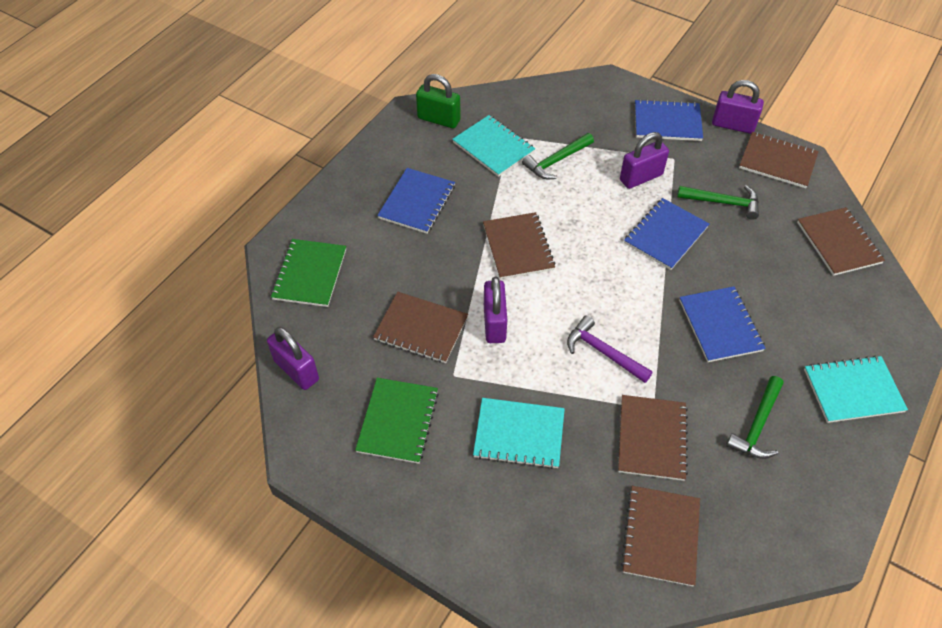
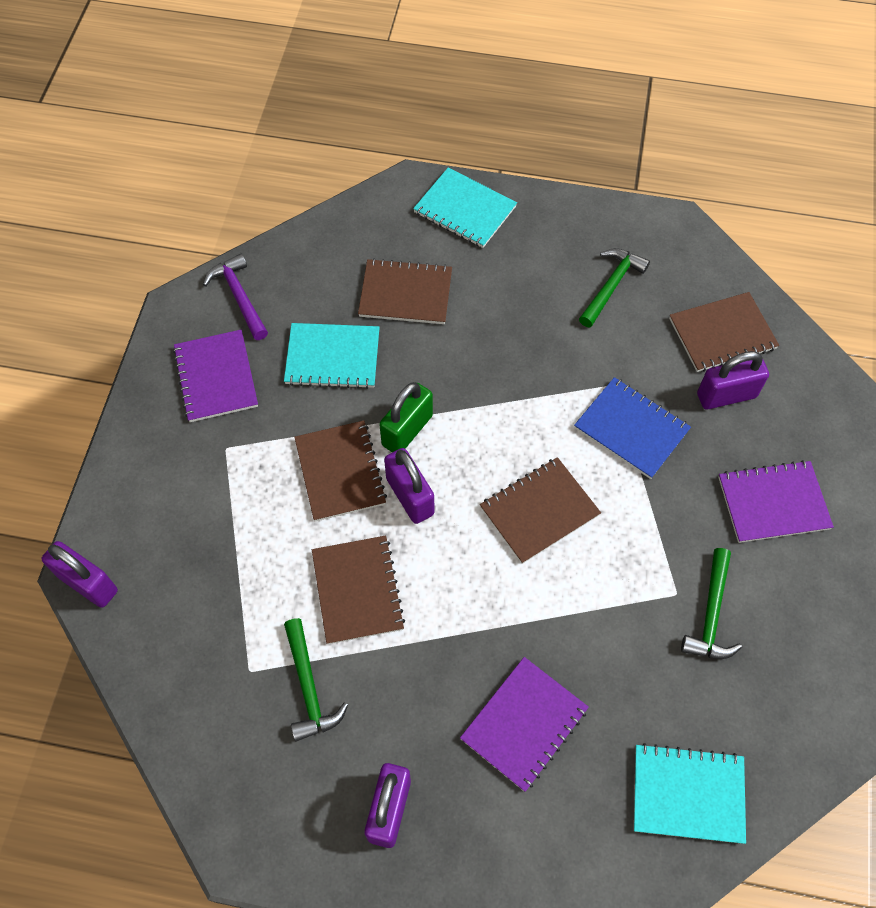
blue notebook: 4 -> 1
brown notebook: 6 -> 5
green notebook: 2 -> 0
purple notebook: 0 -> 3

